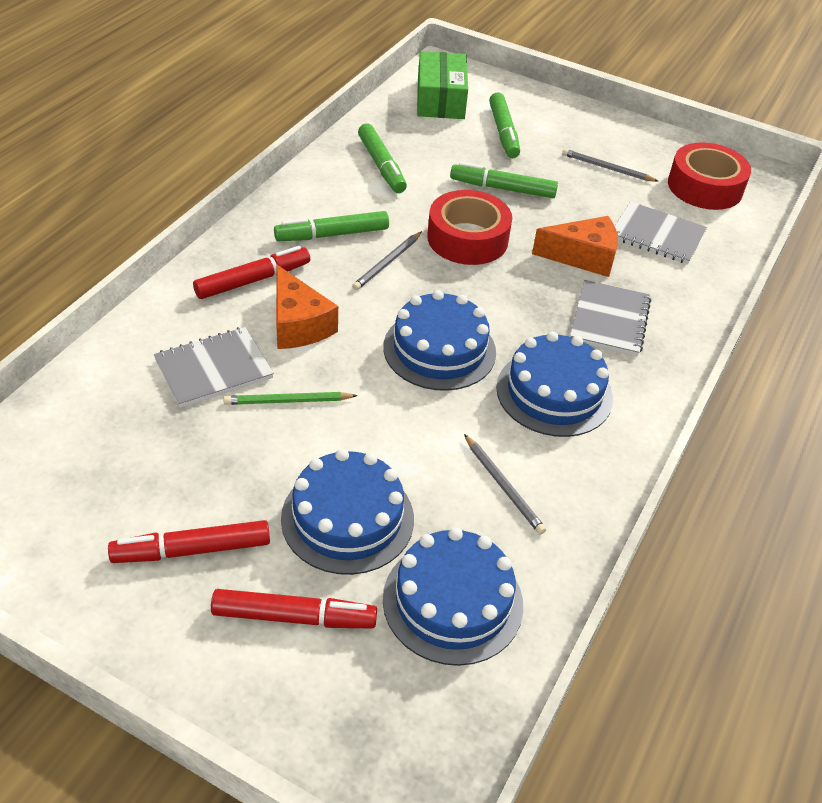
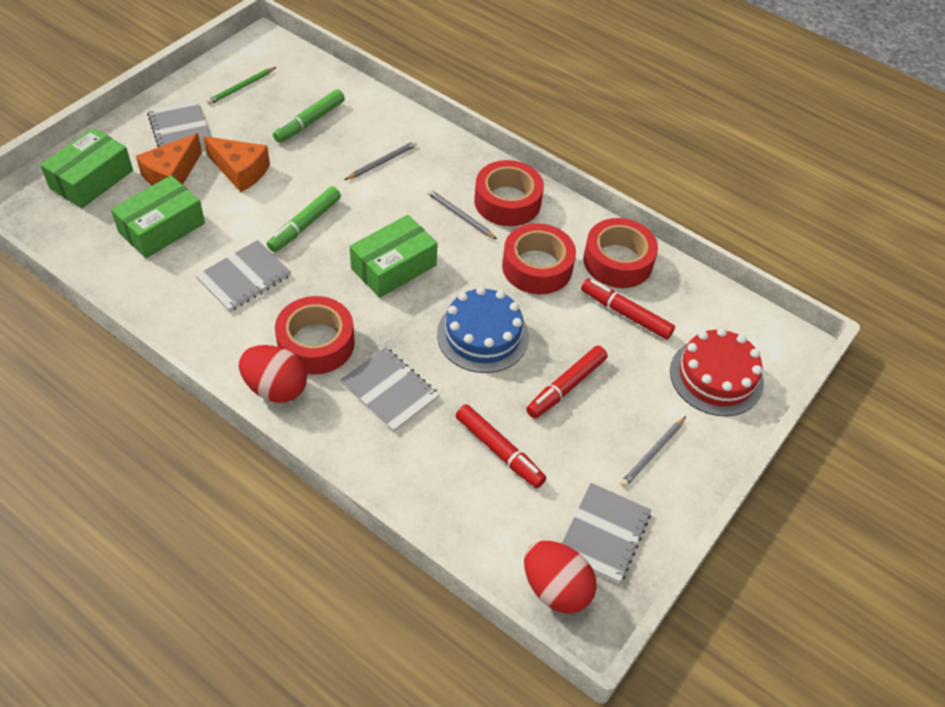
blue cake: 4 -> 1
green box: 1 -> 3
green marker: 4 -> 2
grey notebook: 3 -> 4
red cake: 0 -> 1
red egg: 0 -> 2
red tape: 2 -> 4

